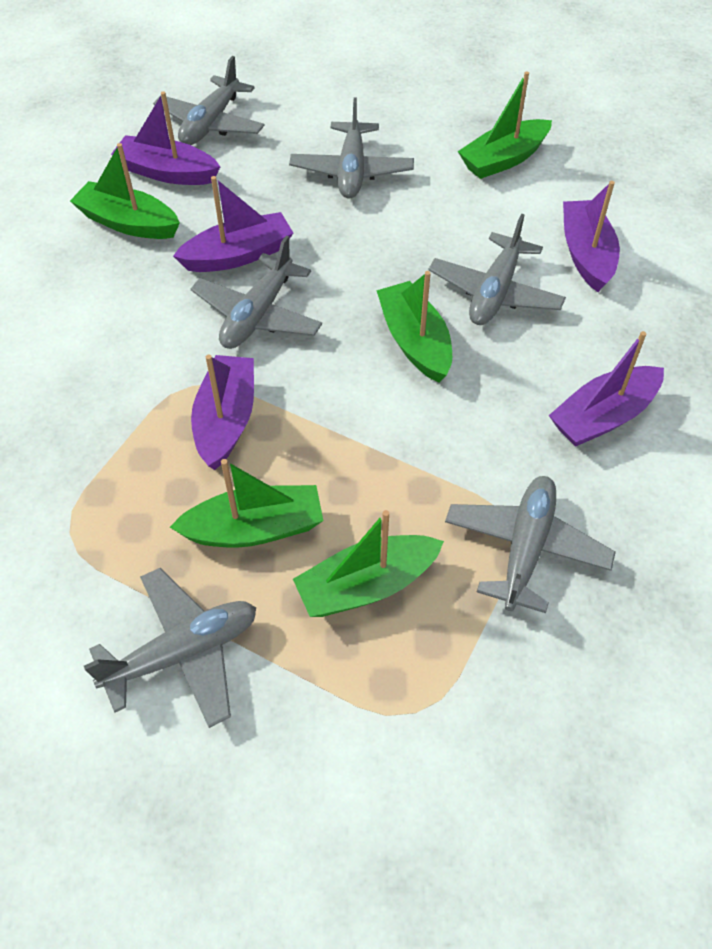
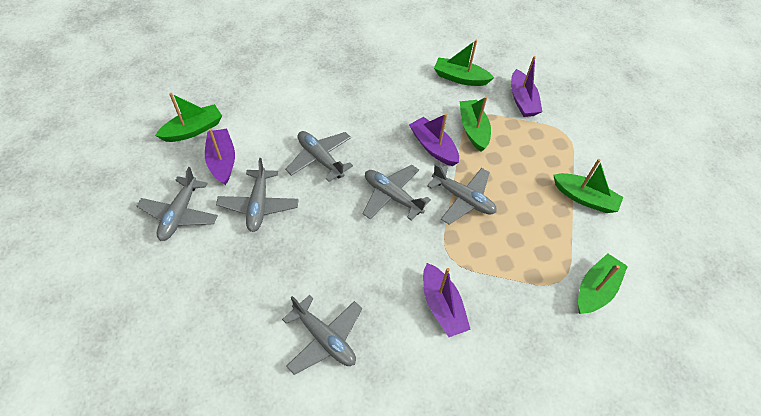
purple boat: 5 -> 4

